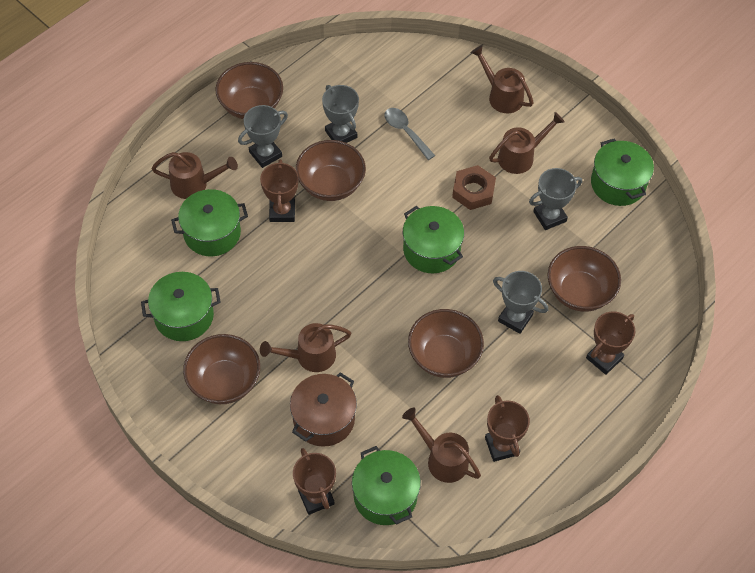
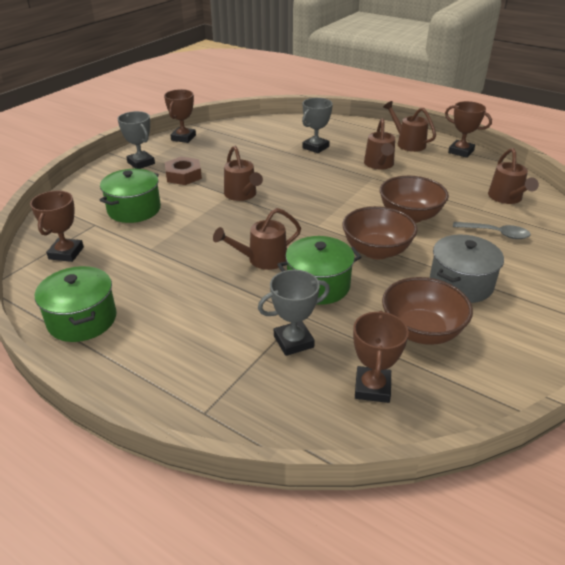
brown bowl: 5 -> 3
brown pot: 1 -> 0
green pot: 5 -> 3
grey pot: 0 -> 1
grey trophy: 4 -> 3

